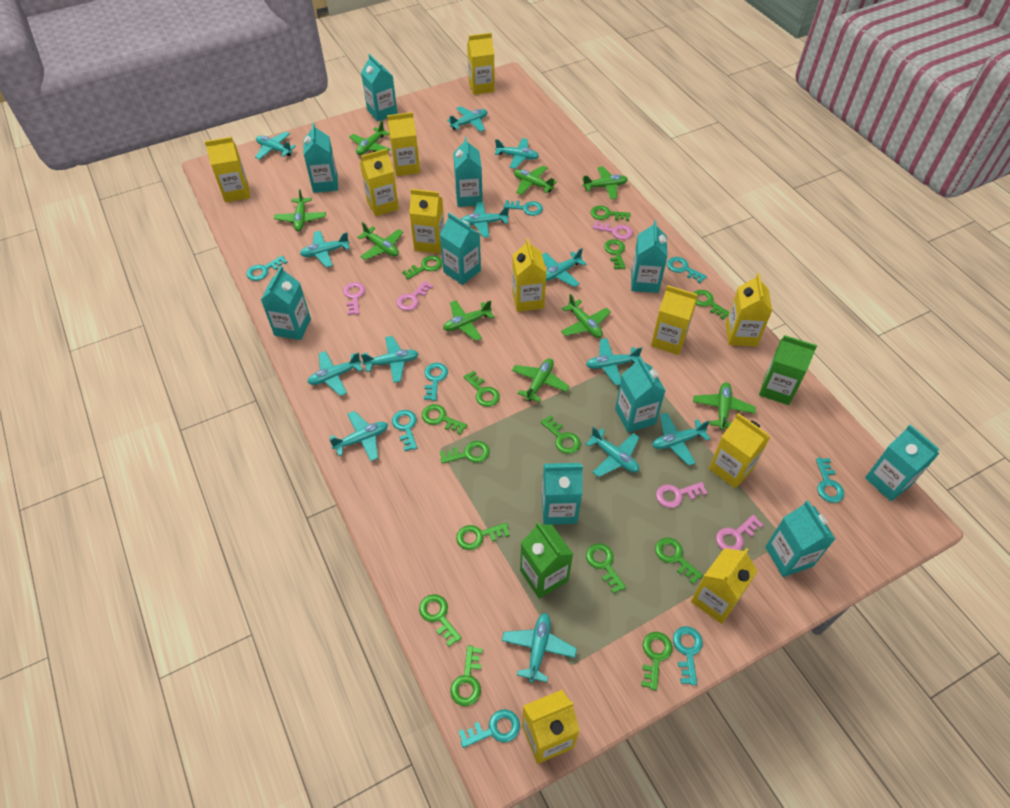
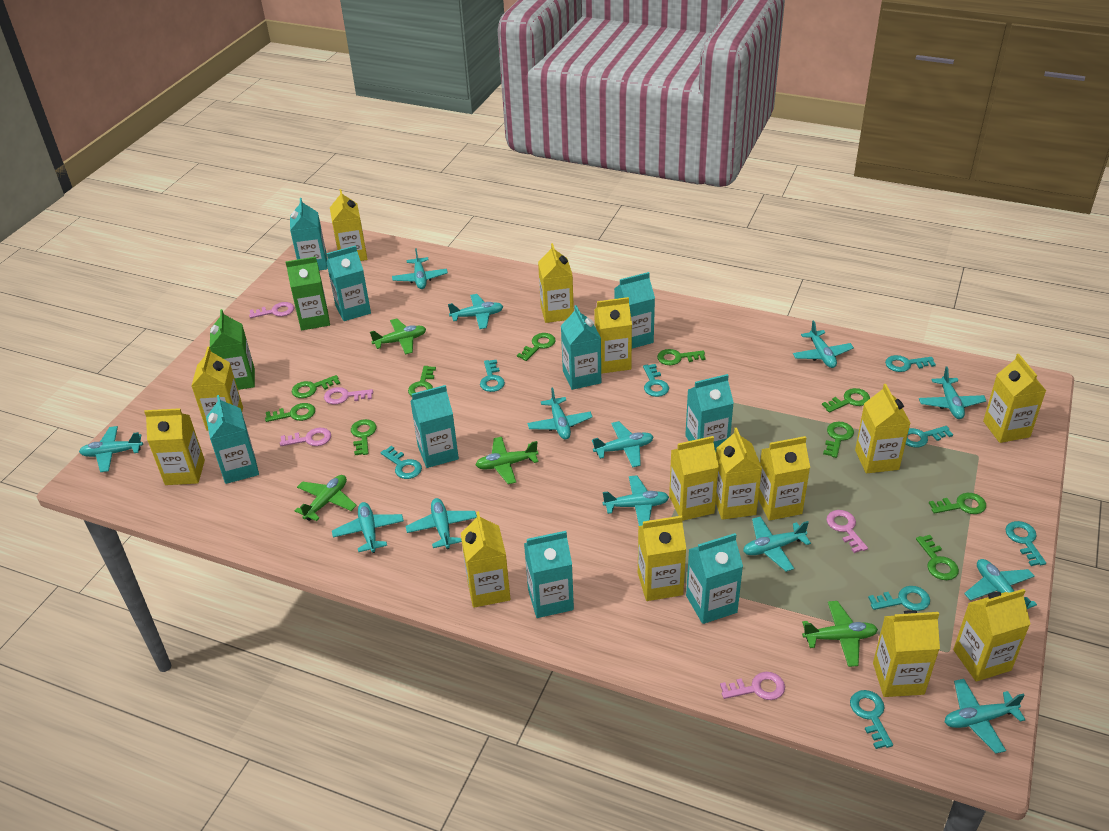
green key: 14 -> 10
green plane: 9 -> 4
turquoise carton: 10 -> 9
yellow carton: 11 -> 14

